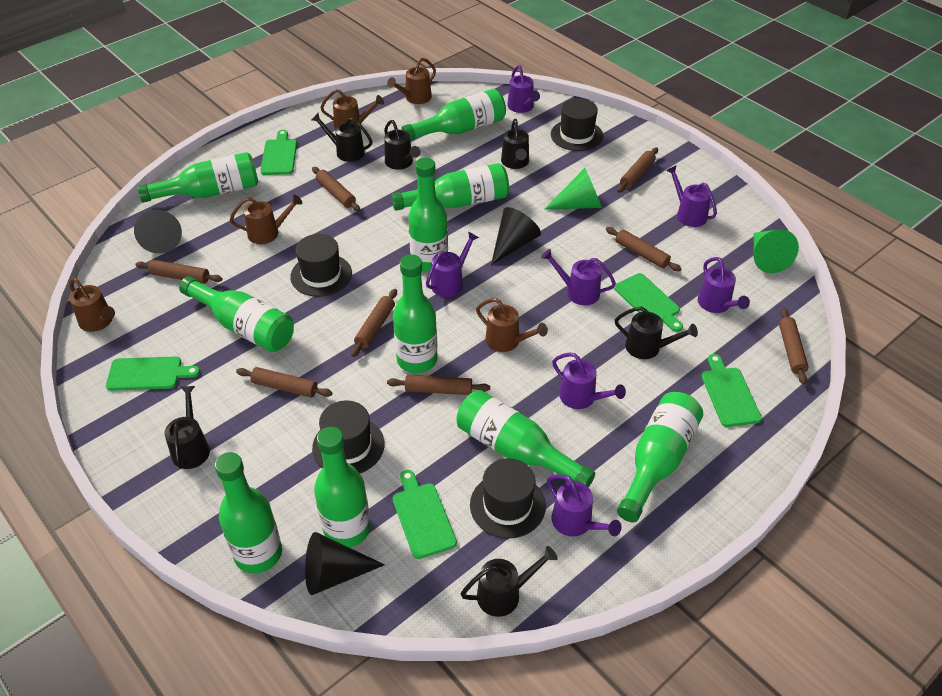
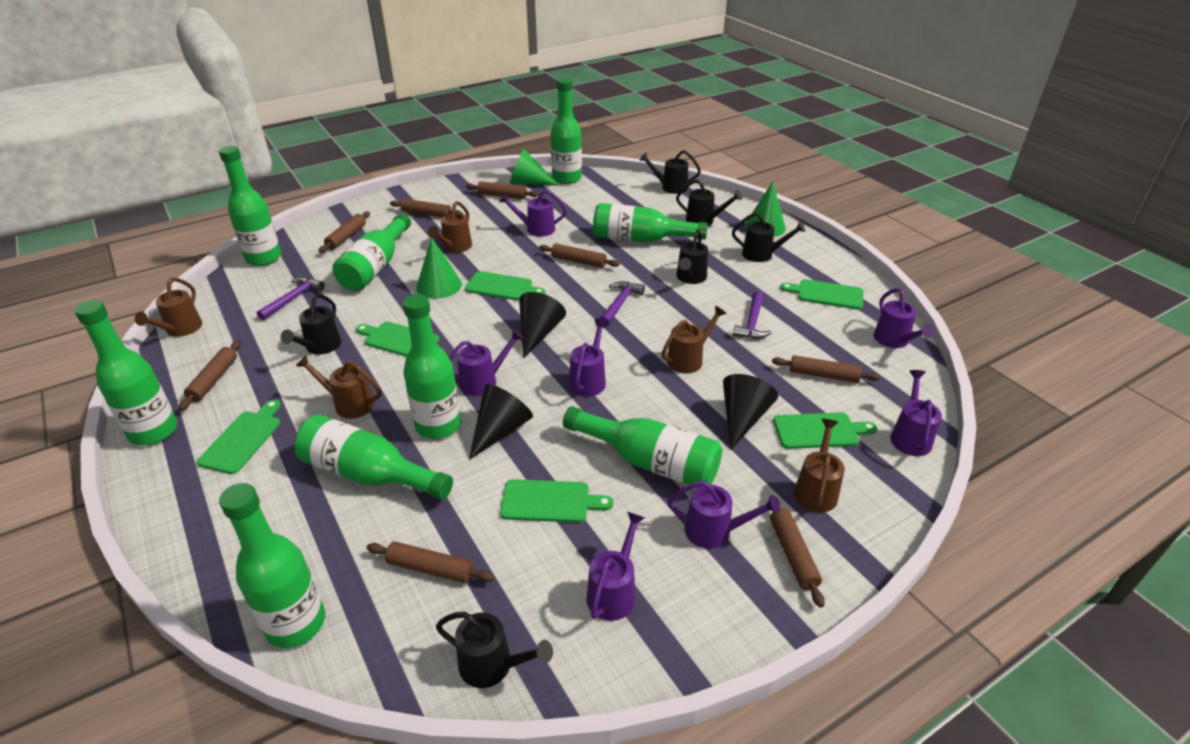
black hat: 4 -> 0
green bottle: 10 -> 9
green cone: 2 -> 3
green cutting board: 5 -> 6
purple hammer: 0 -> 3

